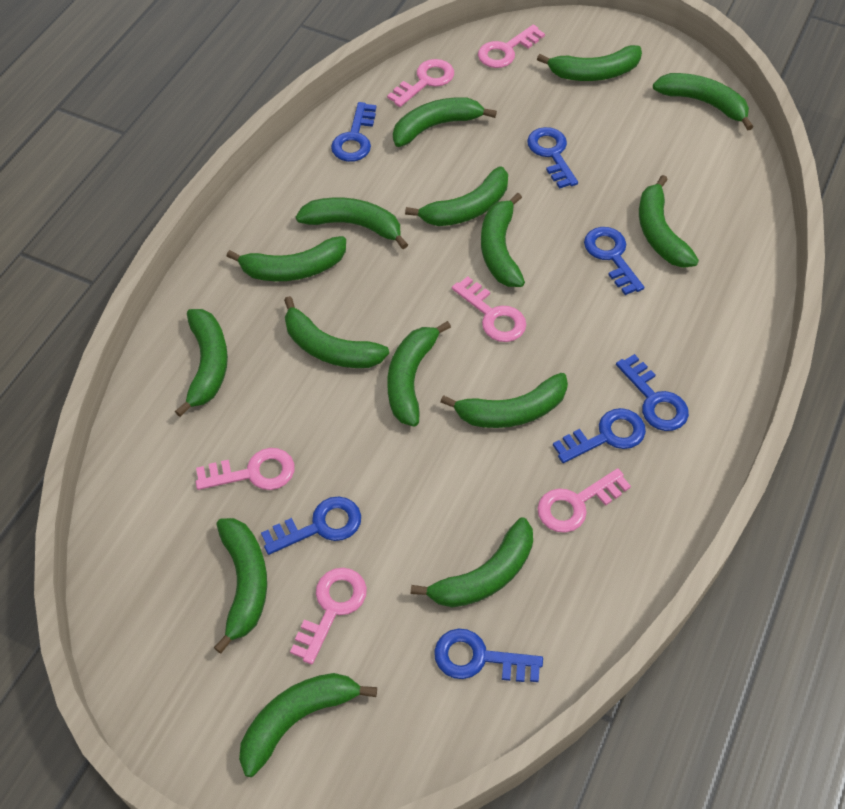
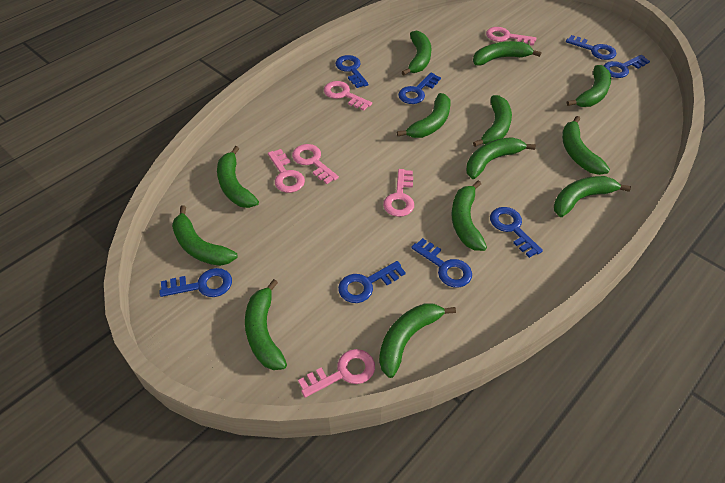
blue key: 7 -> 8
green banana: 15 -> 13

